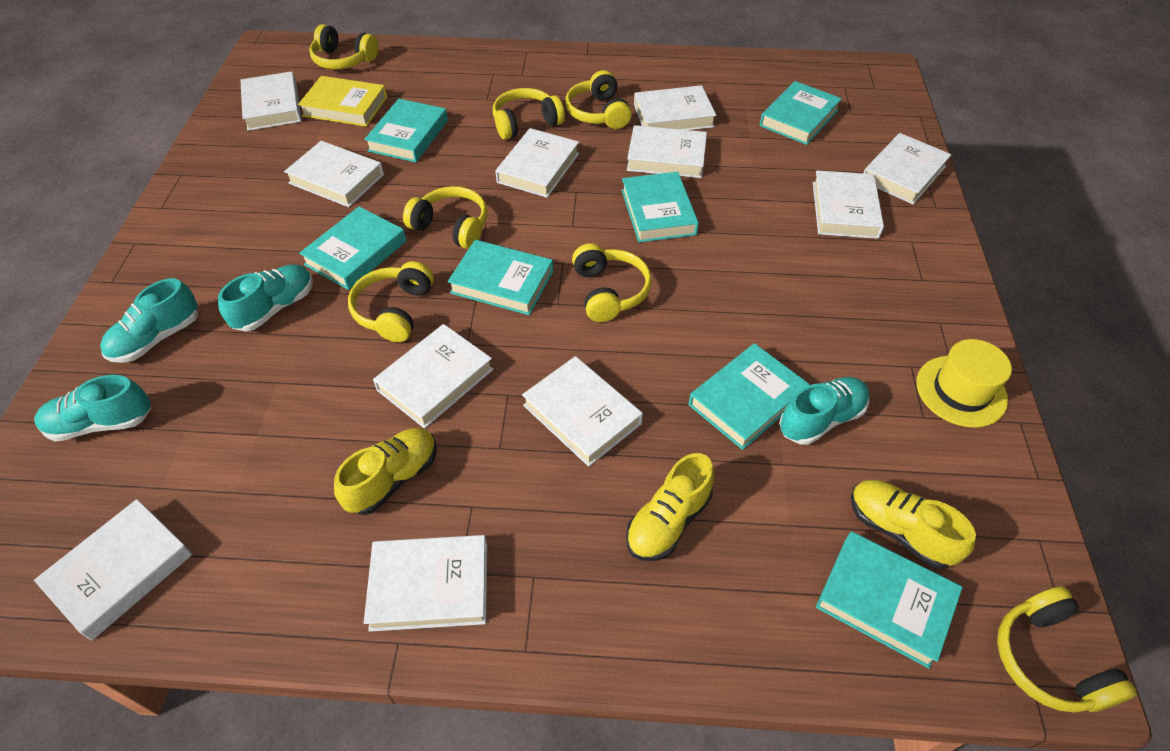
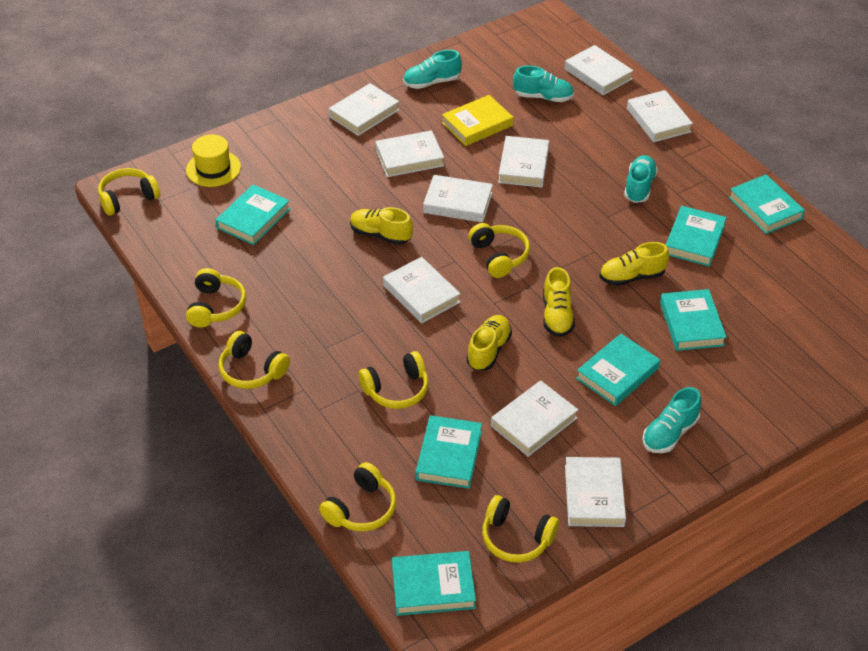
white book: 11 -> 9
yellow shoe: 3 -> 4

